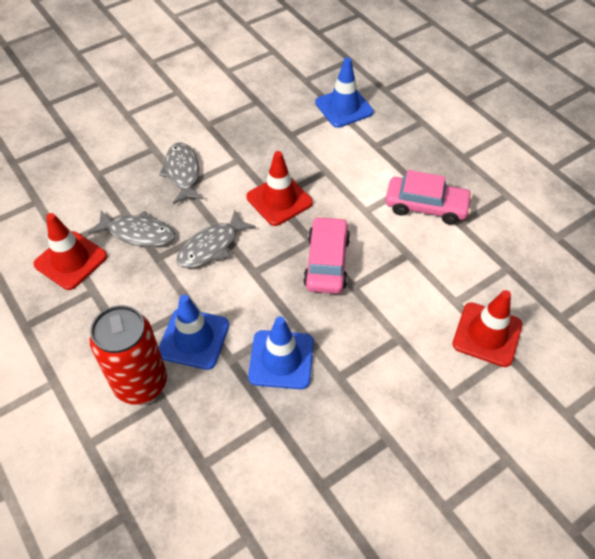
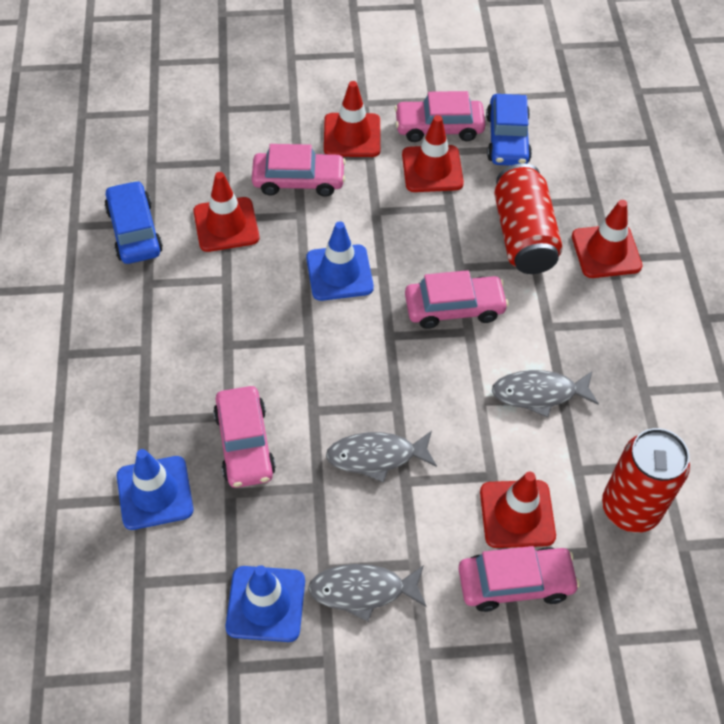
blue car: 0 -> 2
pink car: 2 -> 5
red can: 1 -> 2
red traffic cone: 3 -> 5

